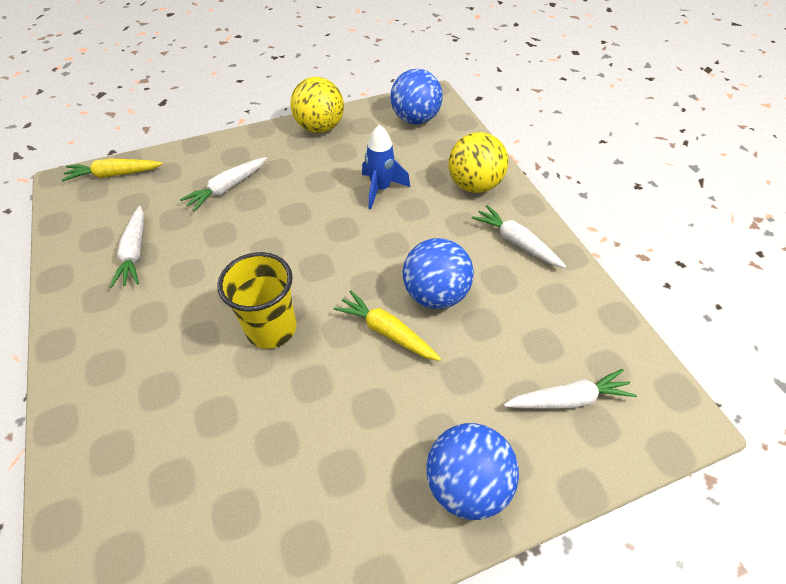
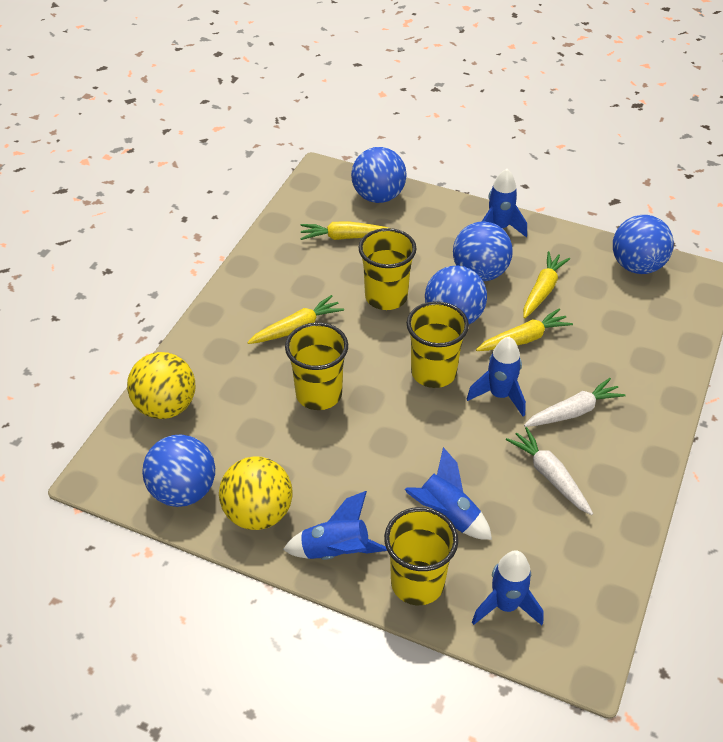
blue ball: 3 -> 5
blue rocket: 1 -> 5
white carrot: 4 -> 2
yellow carrot: 2 -> 4
yellow cup: 1 -> 4

